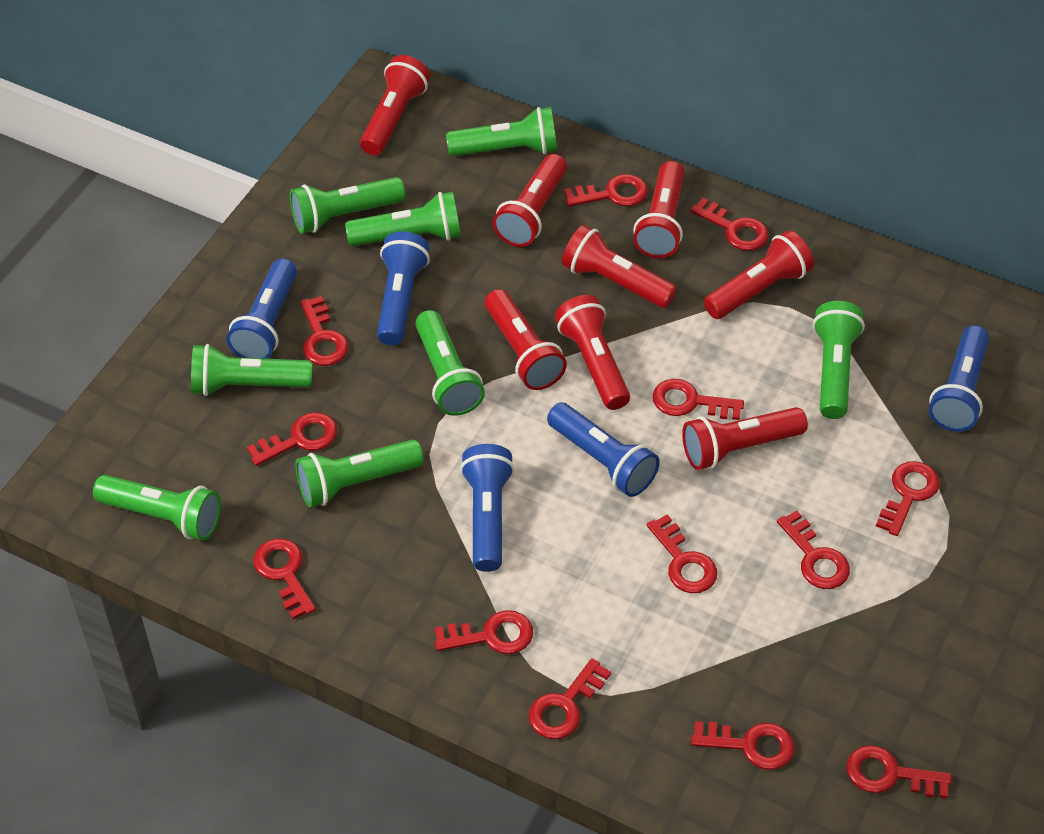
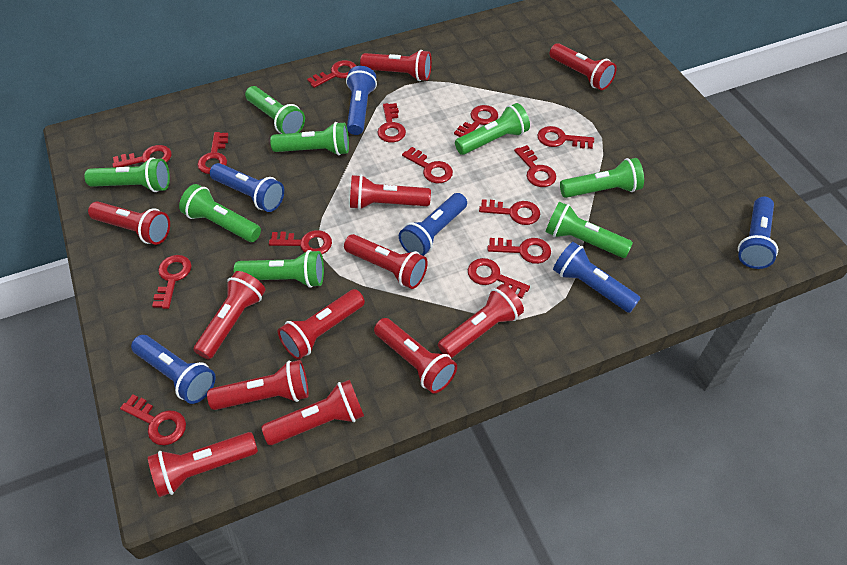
blue flashlight: 5 -> 6
red flashlight: 8 -> 12
red key: 13 -> 14

